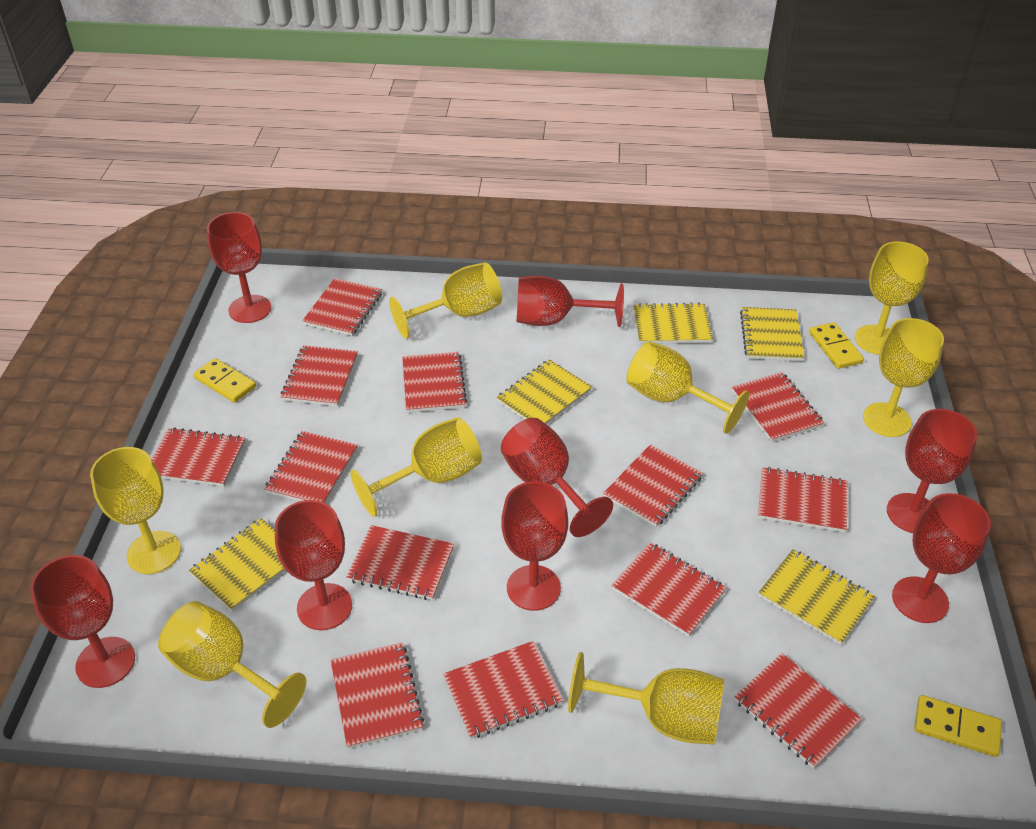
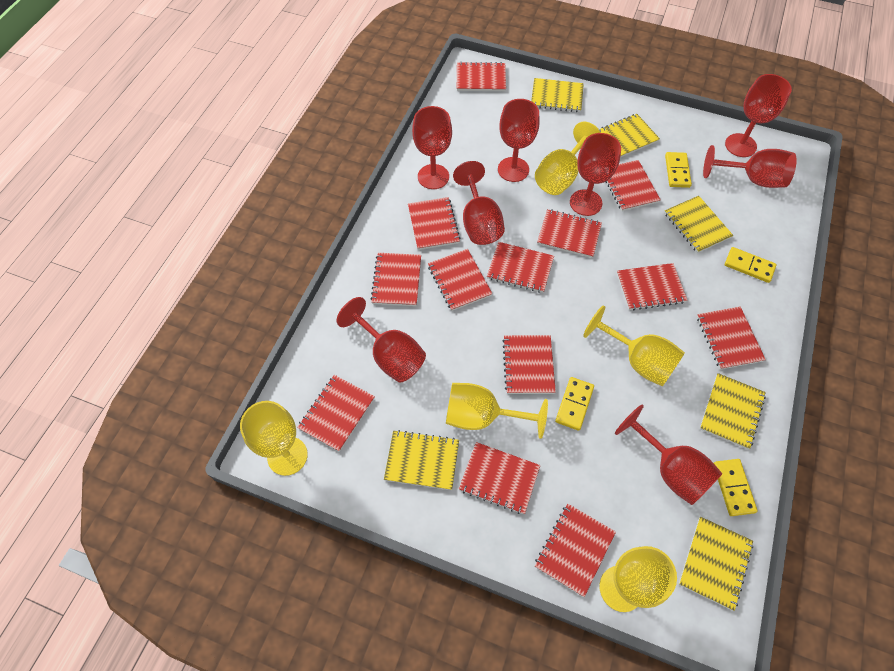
yellow domino: 3 -> 4
yellow goblet: 8 -> 5
yellow notebook: 5 -> 6

